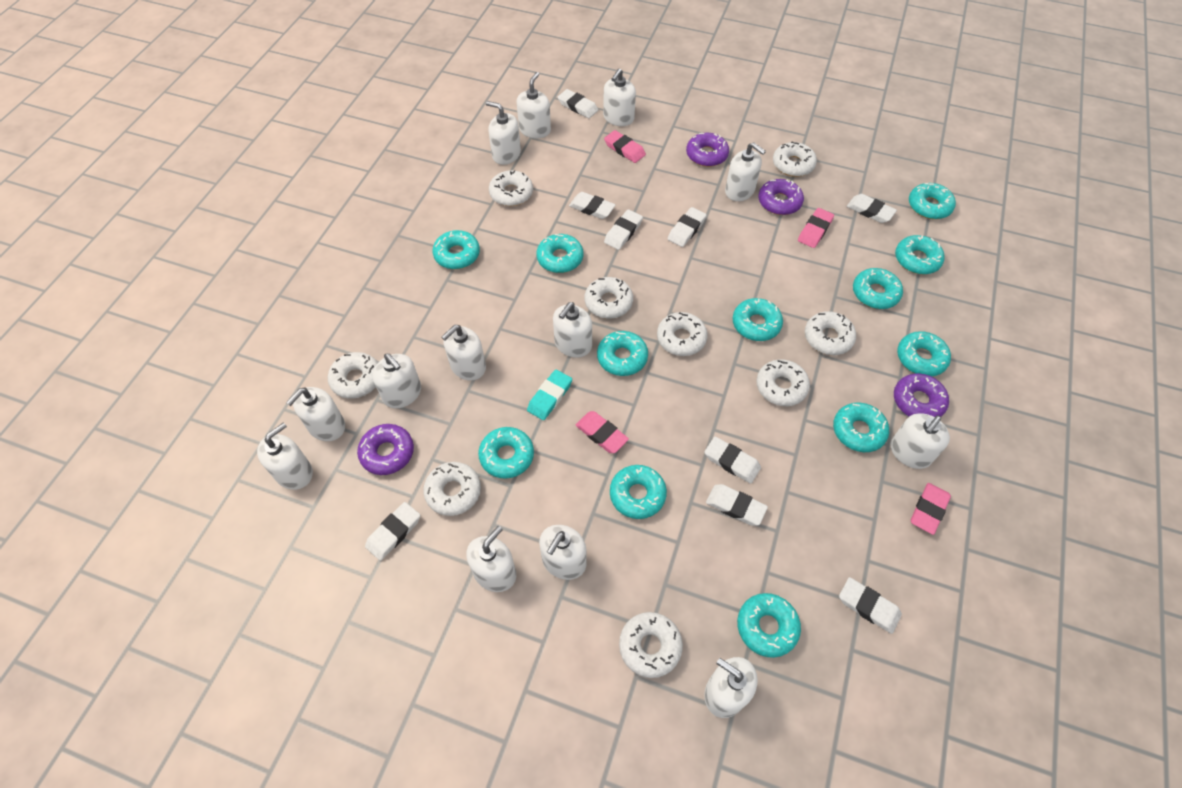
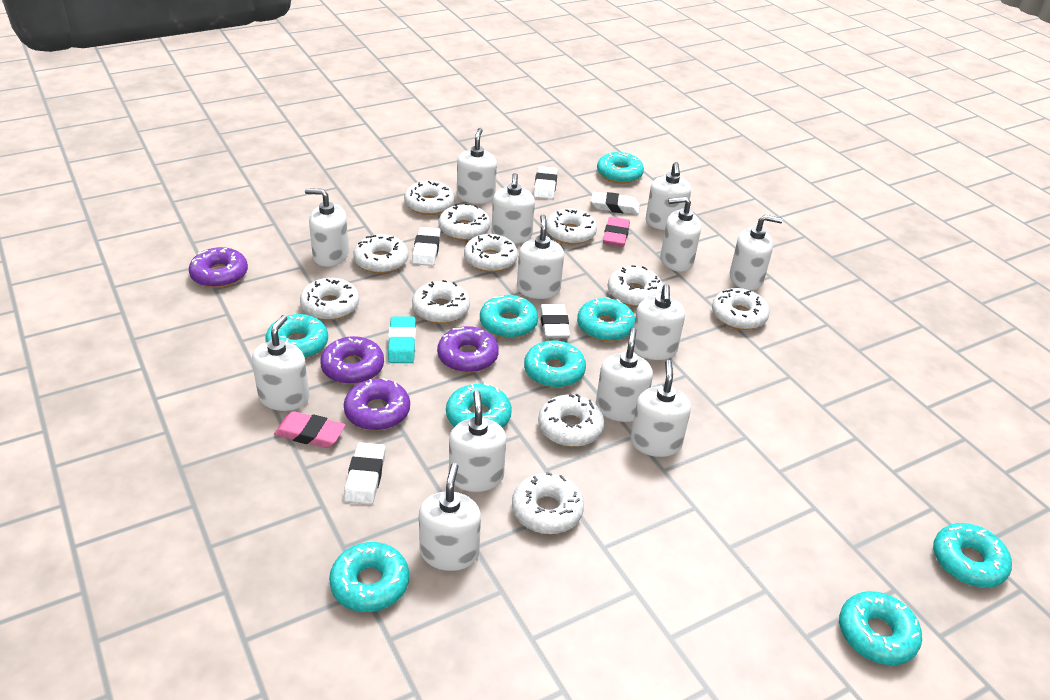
pink eraser: 4 -> 2
turquoise donut: 12 -> 9
white donut: 9 -> 11
white eraser: 9 -> 5

